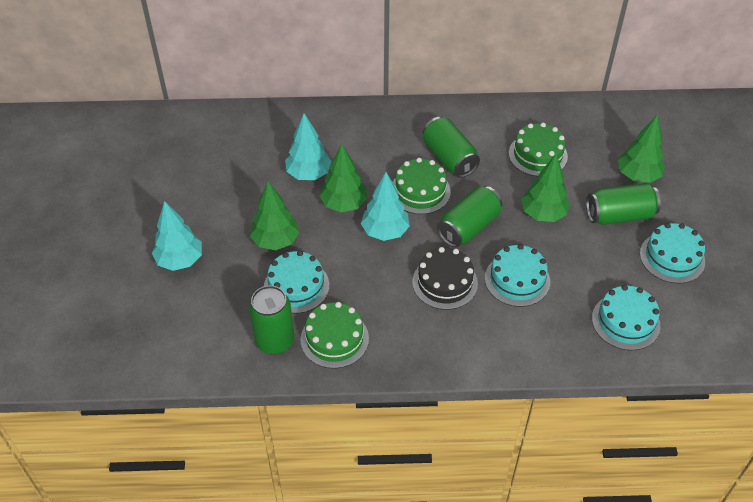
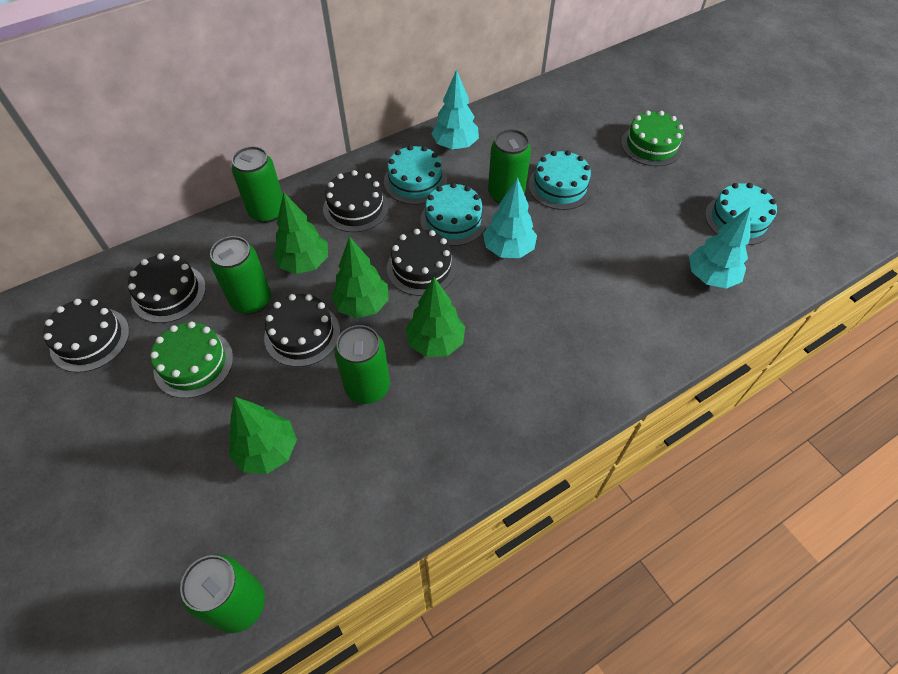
black cake: 1 -> 5
green cake: 3 -> 2
green can: 4 -> 5

